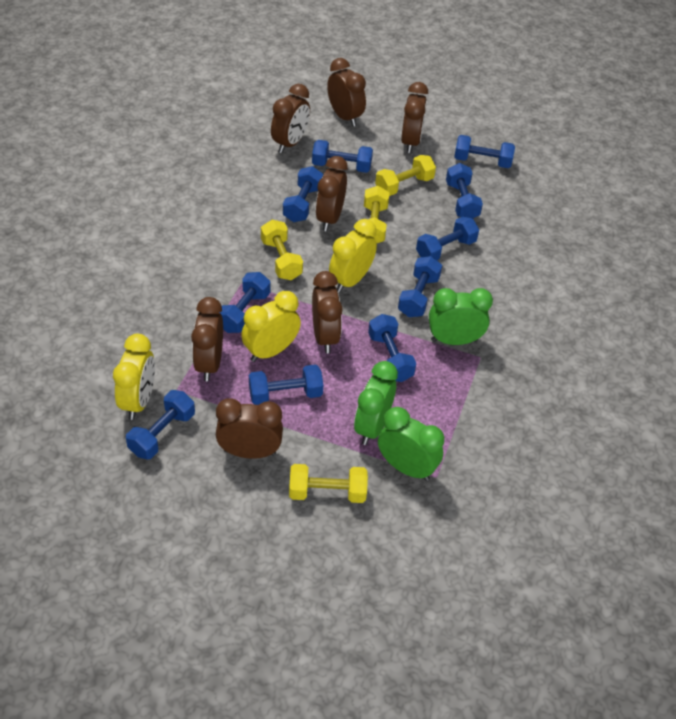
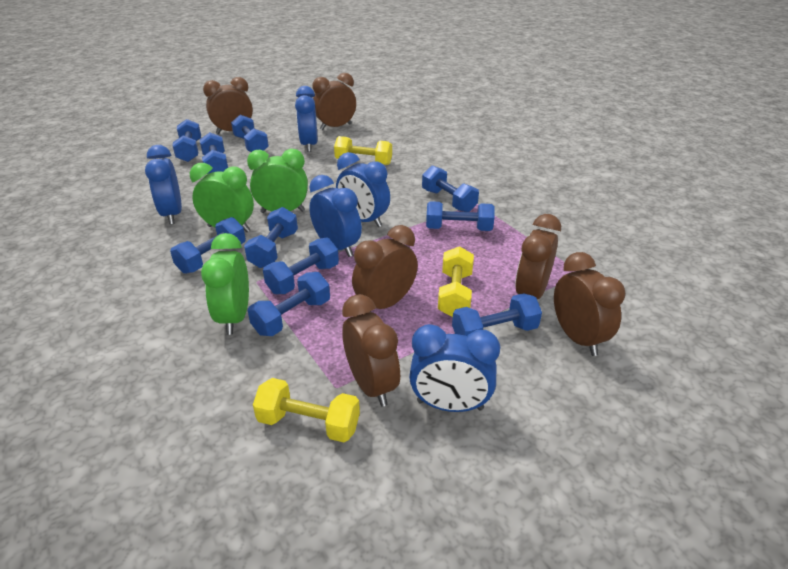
blue clock: 0 -> 5
brown clock: 7 -> 6
yellow clock: 3 -> 0
yellow dumbbell: 4 -> 3

